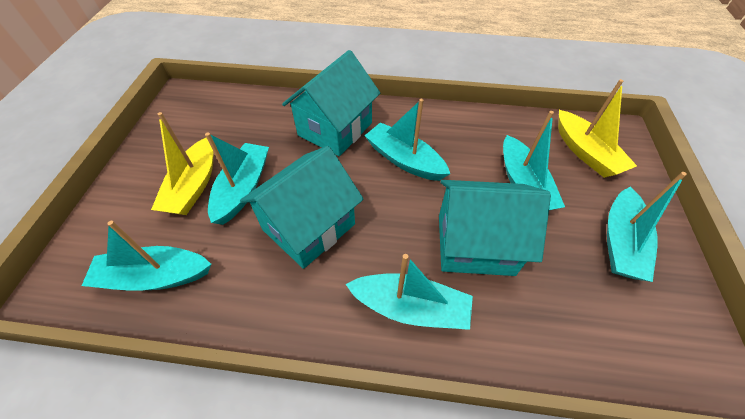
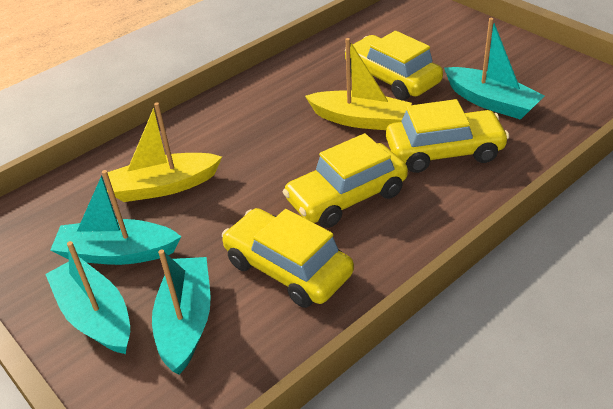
turquoise boat: 6 -> 4
turquoise house: 3 -> 0
yellow car: 0 -> 4

